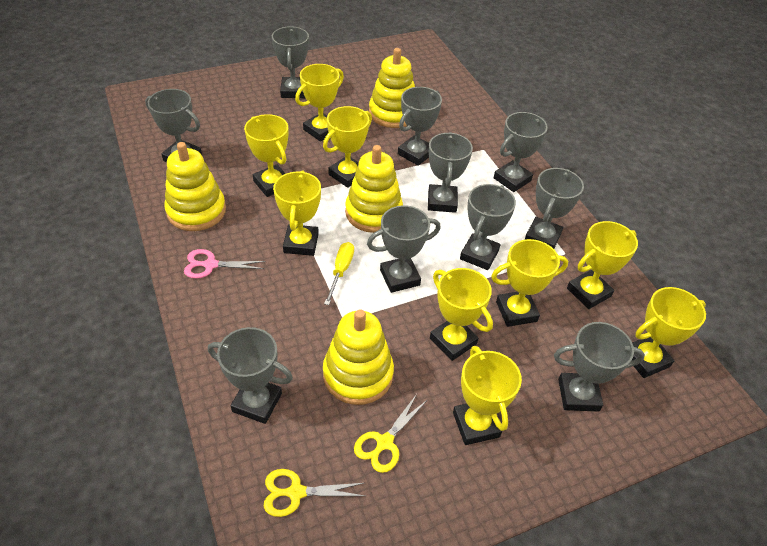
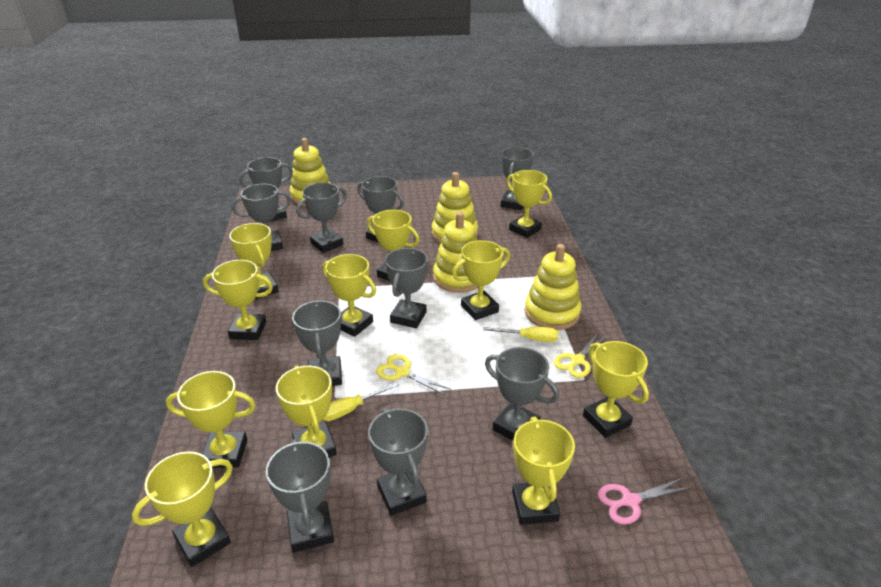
yellow screwdriver: 1 -> 2
yellow trophy: 9 -> 11

